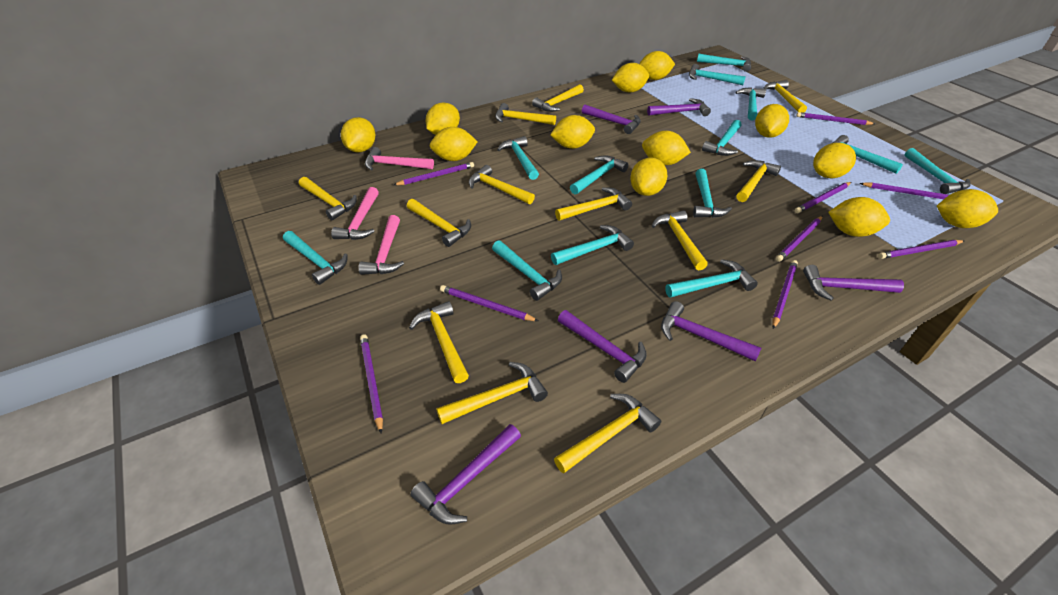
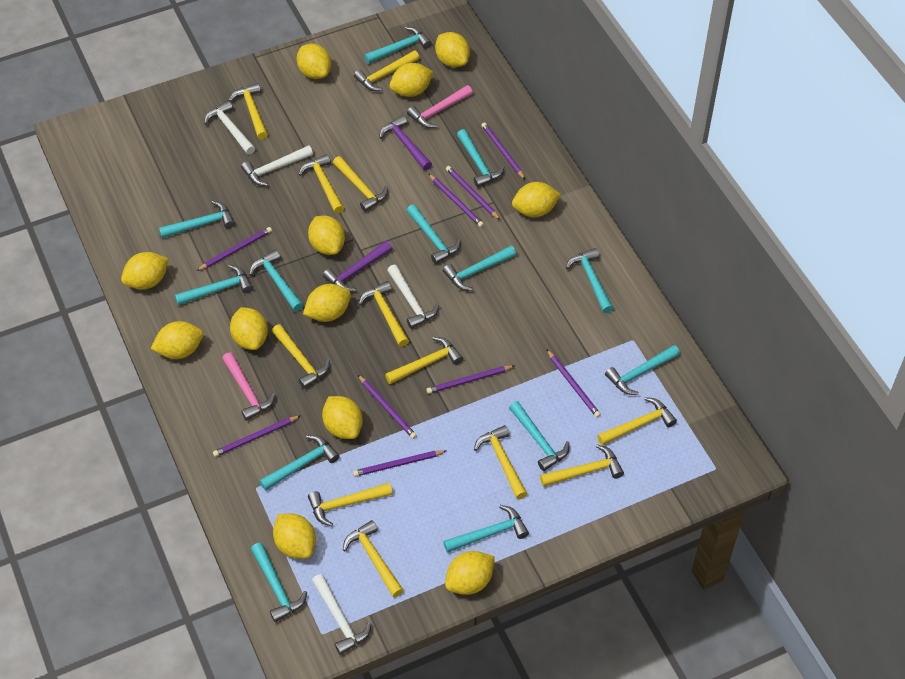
pink hammer: 3 -> 2
purple hammer: 6 -> 2
white hammer: 0 -> 4

